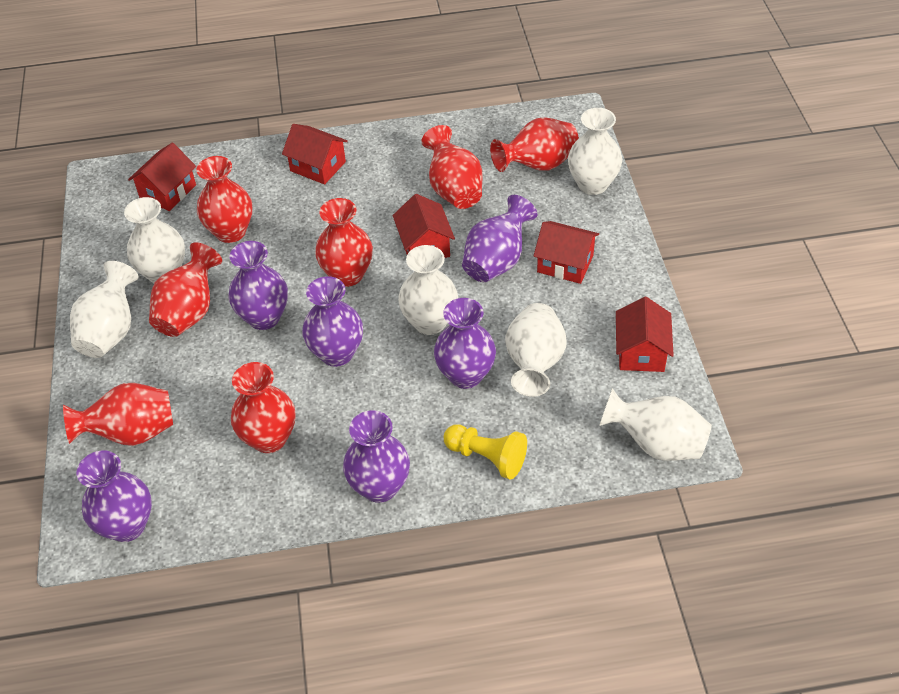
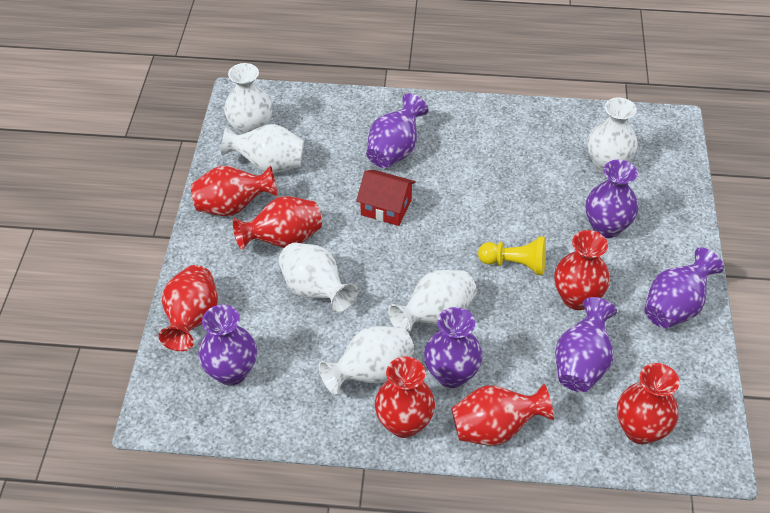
red house: 5 -> 1

